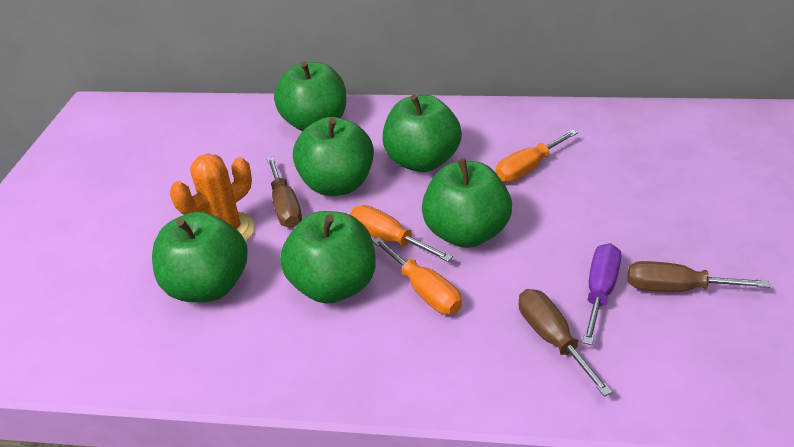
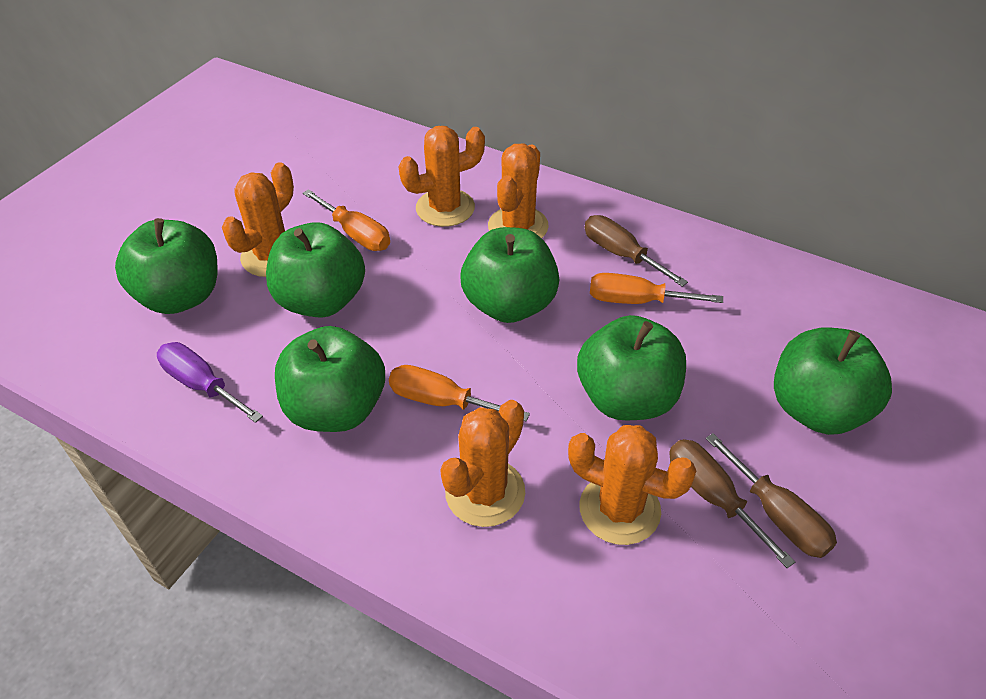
orange cactus: 1 -> 5

